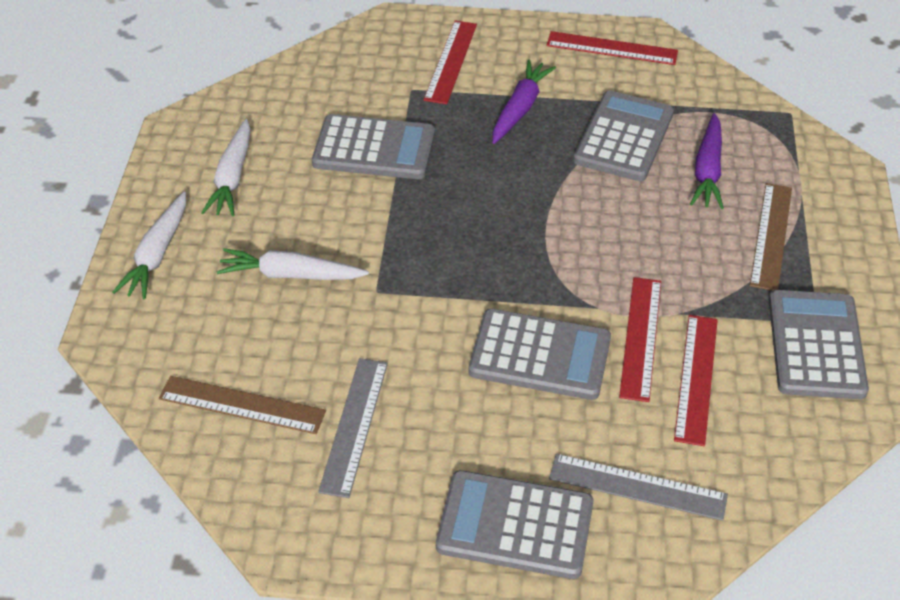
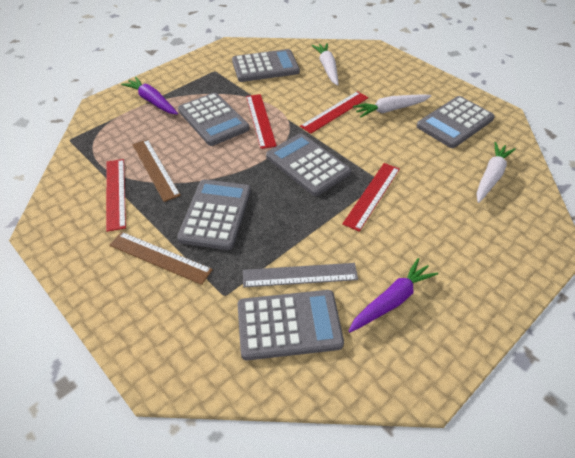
grey calculator: 5 -> 6
grey ruler: 2 -> 1

